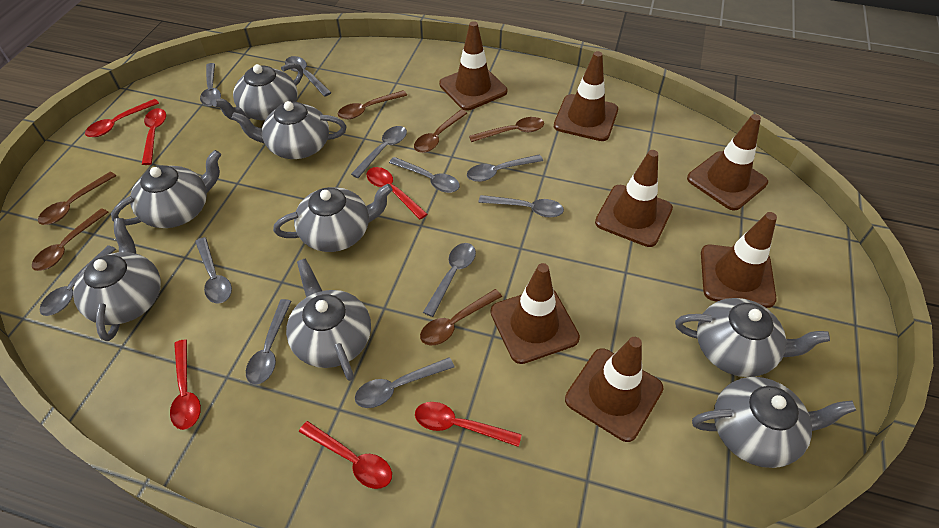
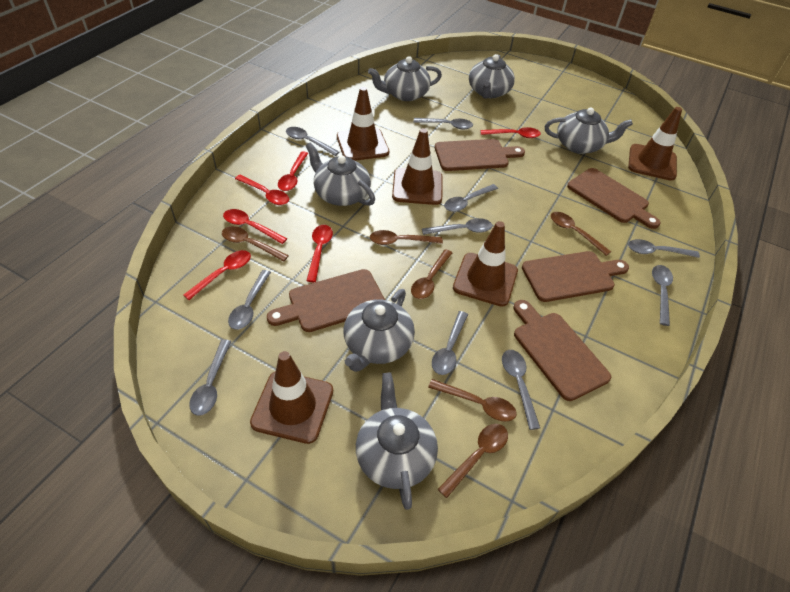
brown cutting board: 0 -> 5
brown traffic cone: 7 -> 5
grey spoon: 11 -> 10
grey teapot: 8 -> 6

